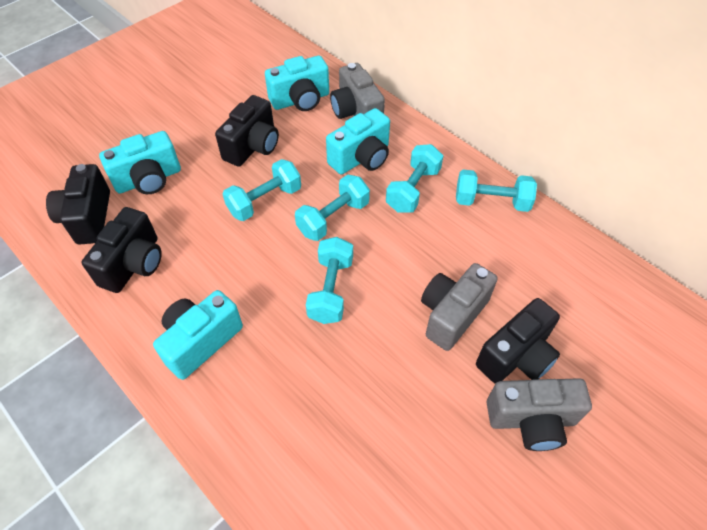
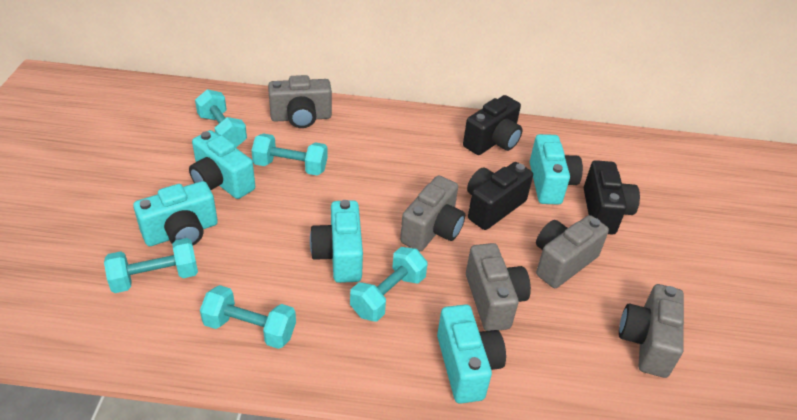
black camera: 4 -> 3
grey camera: 3 -> 5
turquoise camera: 4 -> 5

